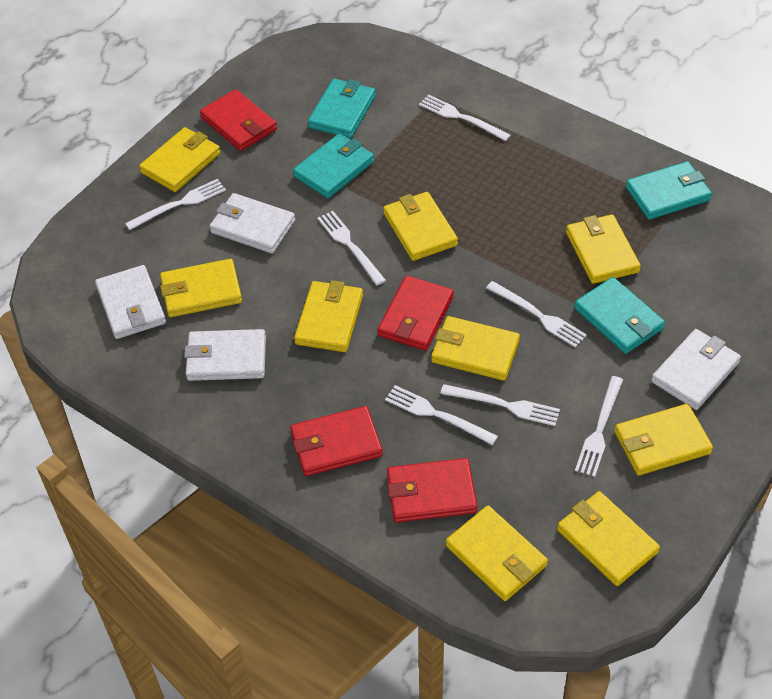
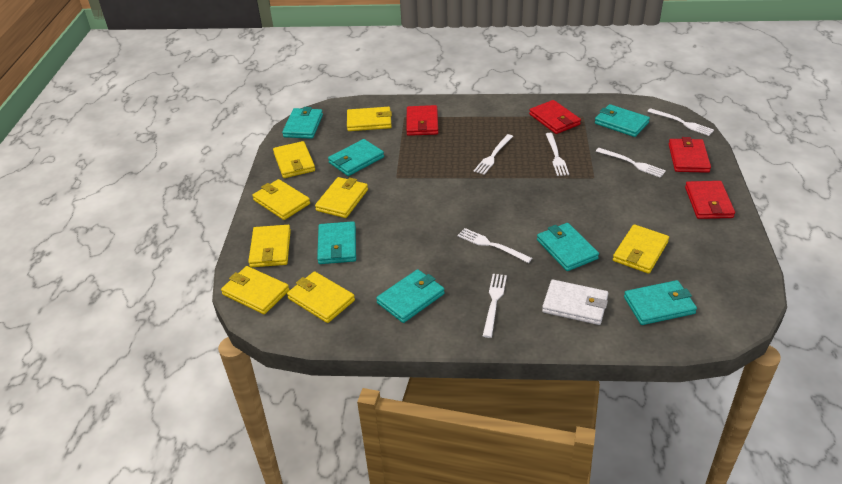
turquoise wallet: 4 -> 7
white fork: 7 -> 6
white wallet: 4 -> 1
yellow wallet: 9 -> 8

